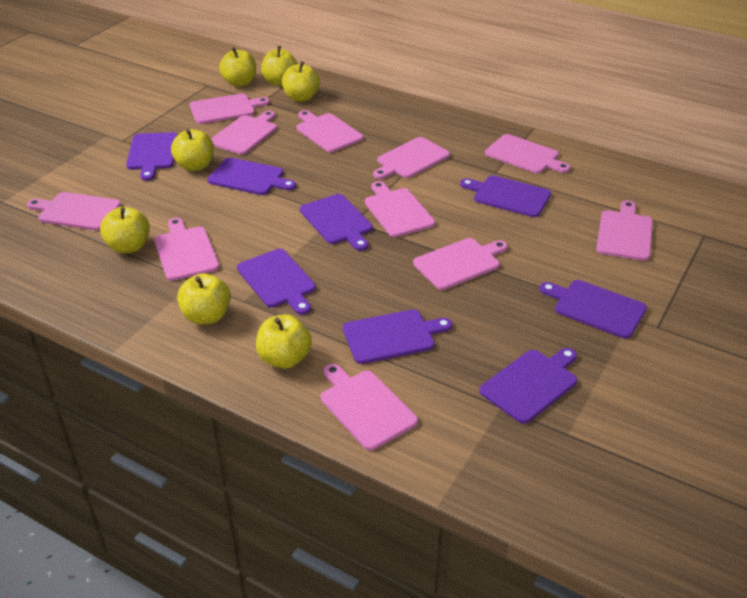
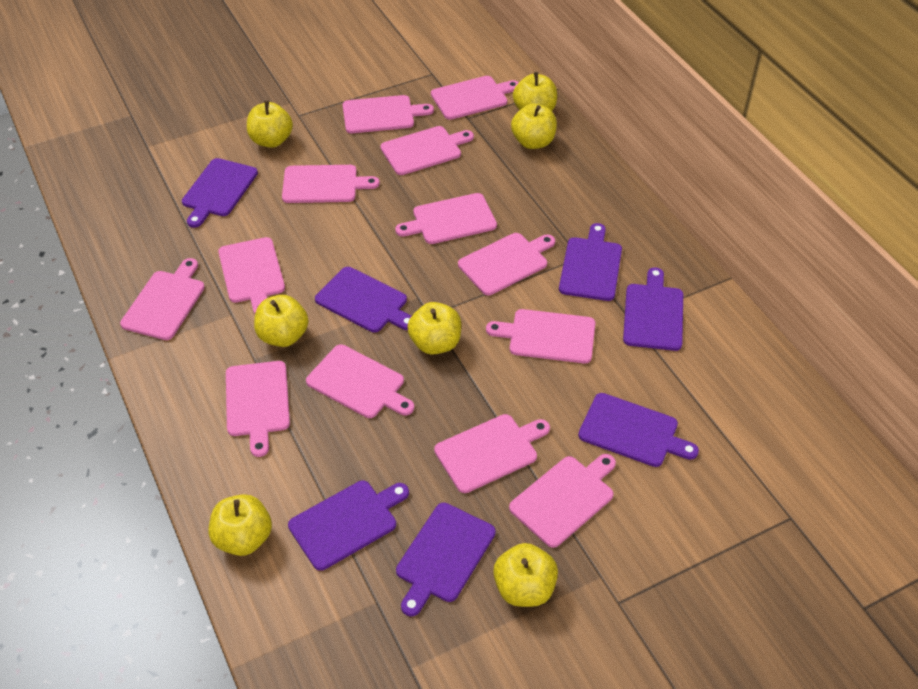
pink cutting board: 11 -> 13
purple cutting board: 8 -> 7

